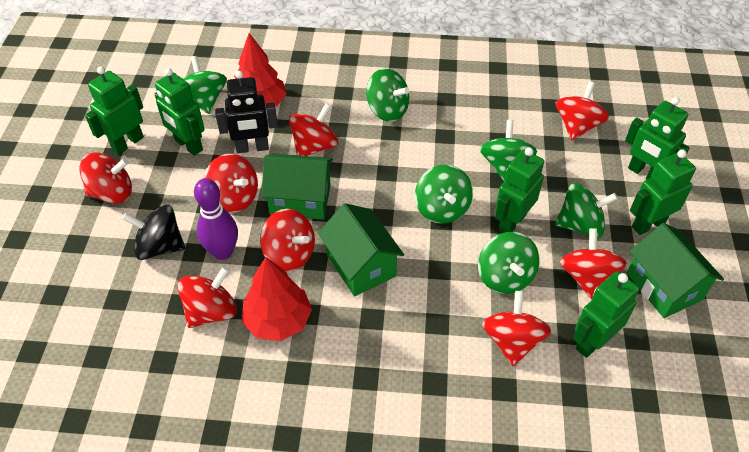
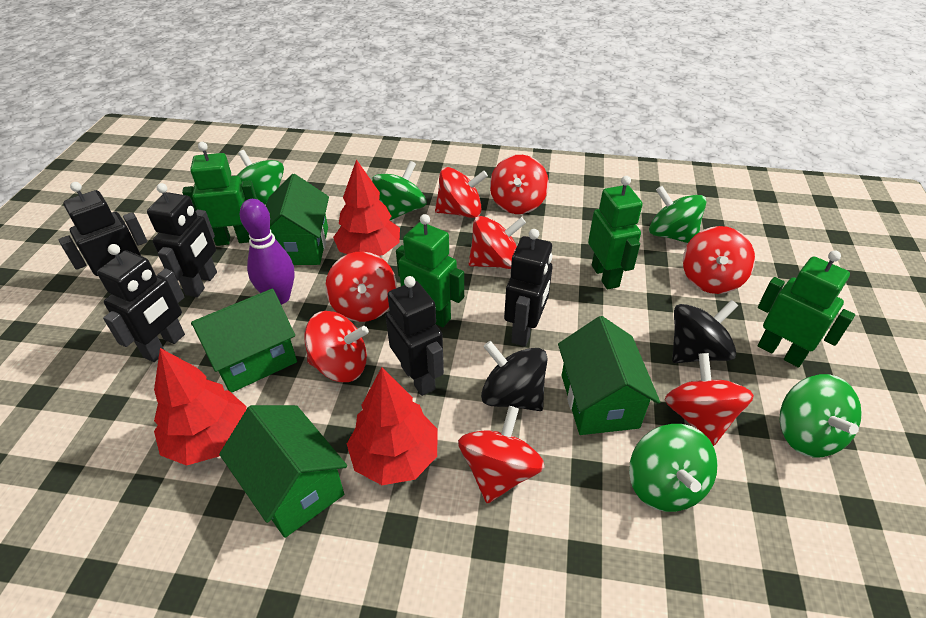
black robot: 1 -> 5
black spinning top: 1 -> 2
green house: 3 -> 4
green robot: 6 -> 4
green spinning top: 6 -> 5
red tree: 2 -> 3

